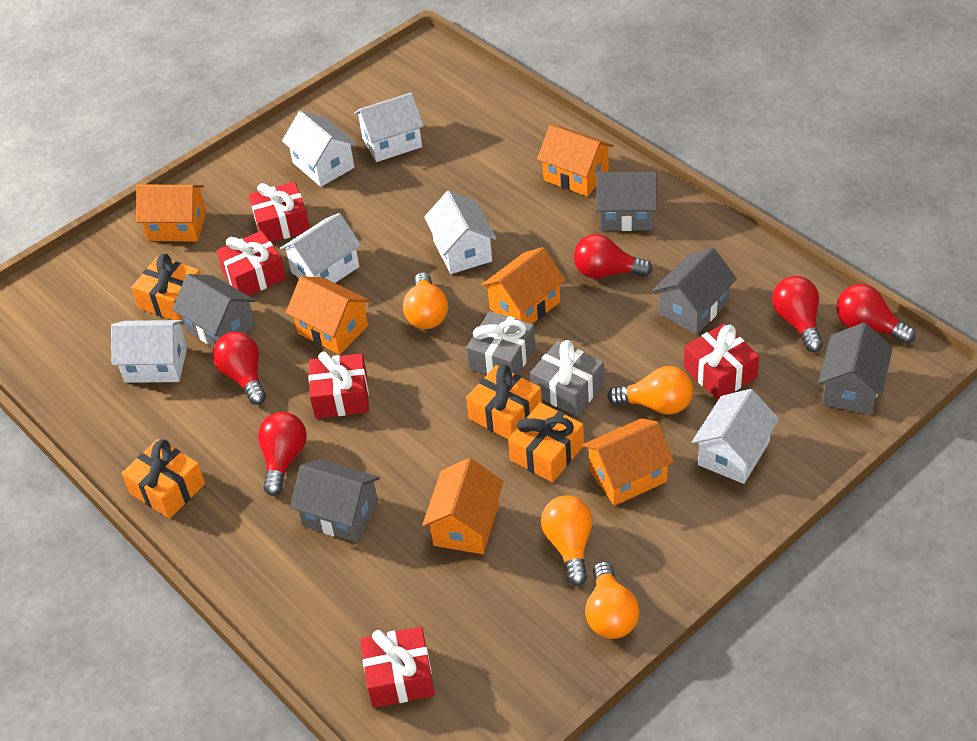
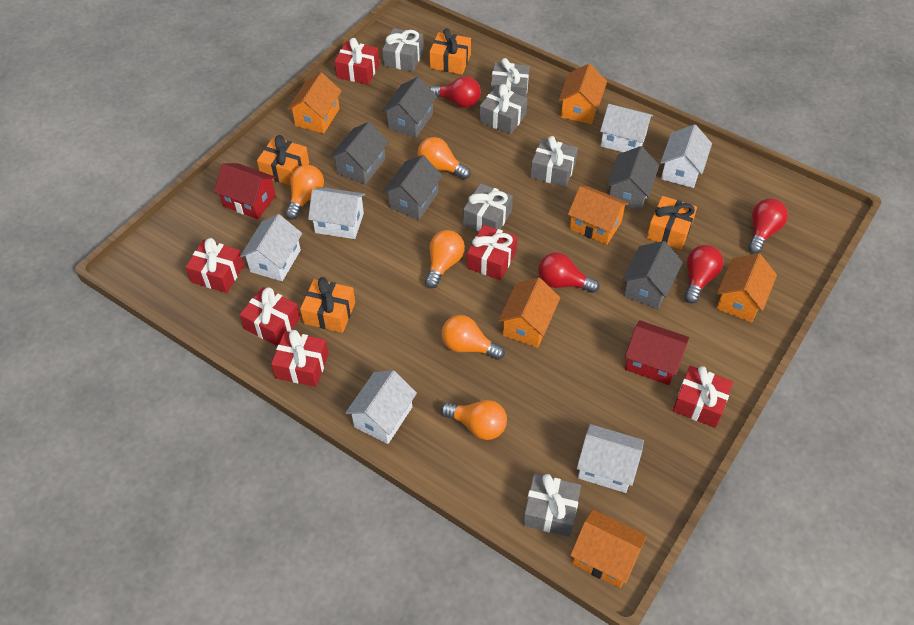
grey gift: 2 -> 6
orange light bulb: 4 -> 5
red gift: 5 -> 6
red house: 0 -> 2
red light bulb: 5 -> 4

